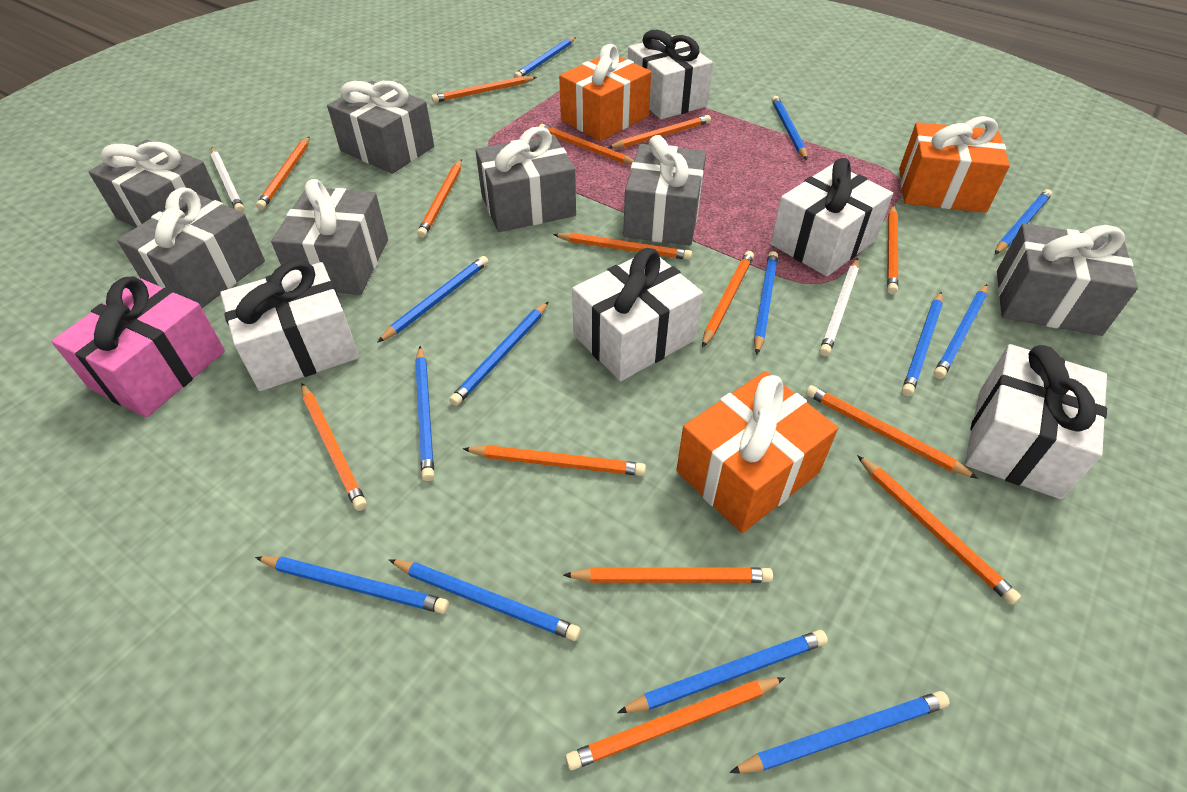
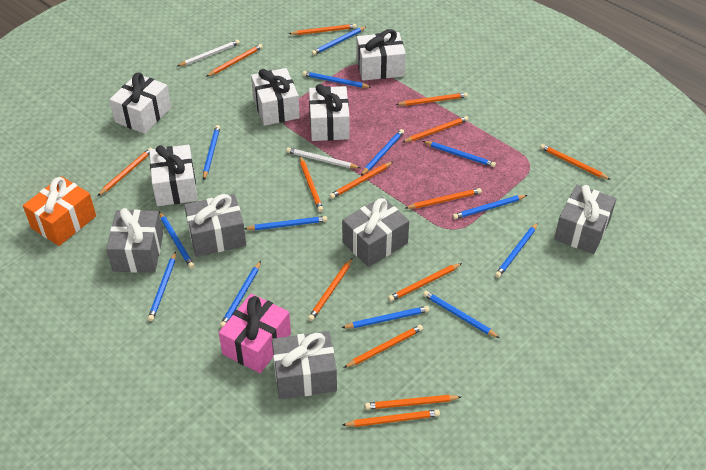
grey gift: 7 -> 5
orange gift: 3 -> 1

